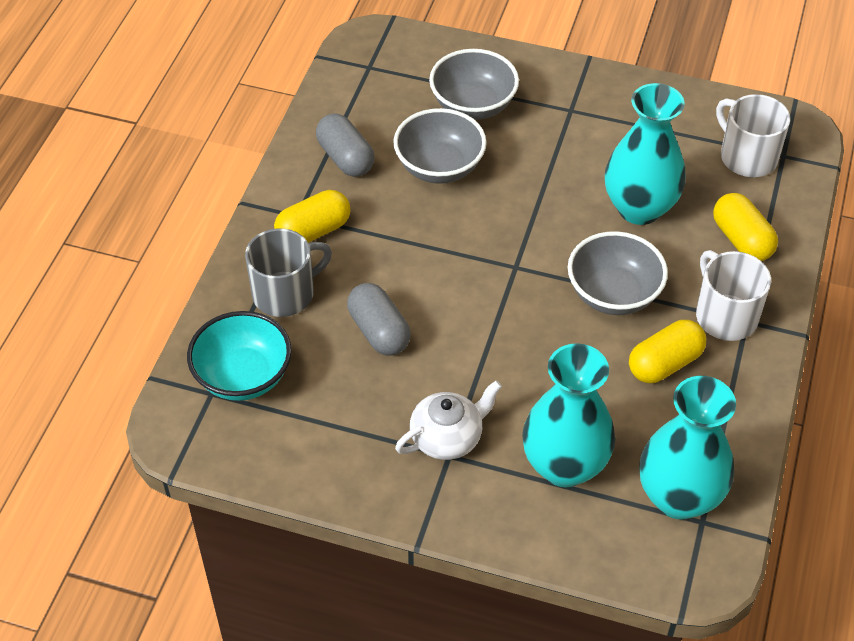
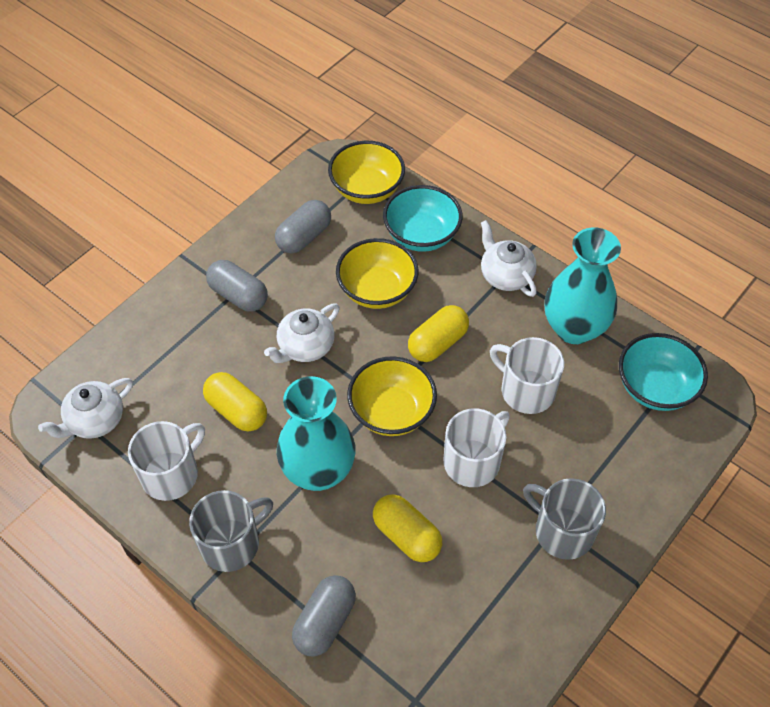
grey bowl: 3 -> 0
grey capsule: 2 -> 3
grey mug: 1 -> 2
turquoise bowl: 1 -> 2
turquoise vase: 3 -> 2
white mug: 2 -> 3
white teapot: 1 -> 3
yellow bowl: 0 -> 3

